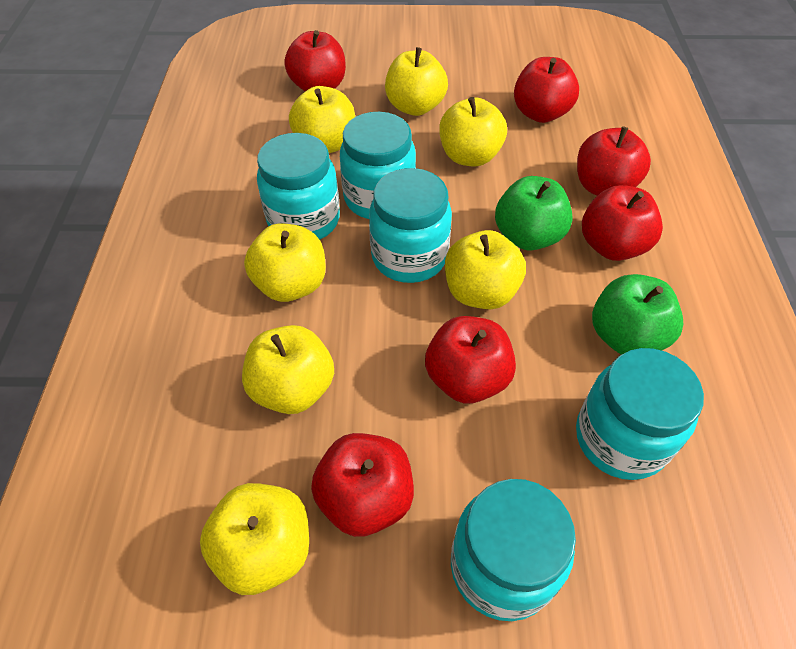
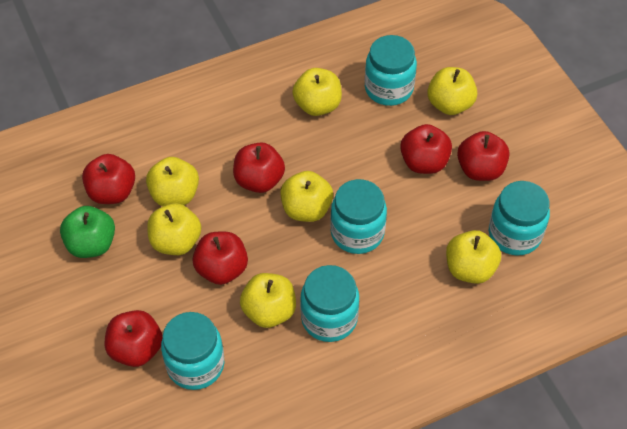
green apple: 2 -> 1

